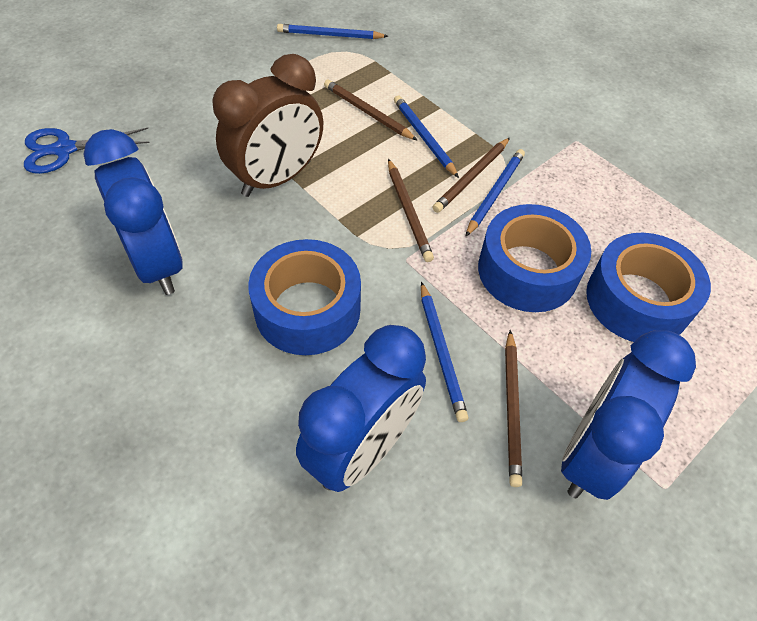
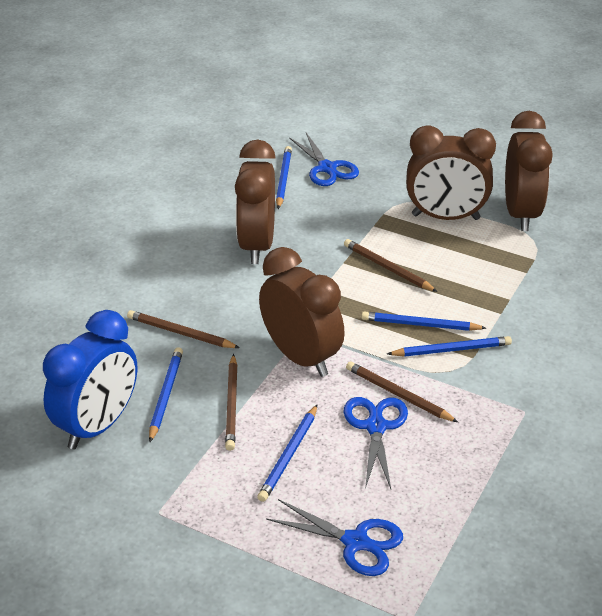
blue clock: 3 -> 1
blue pencil: 4 -> 5
blue scissors: 1 -> 3
blue tape: 3 -> 0
brown clock: 1 -> 4

